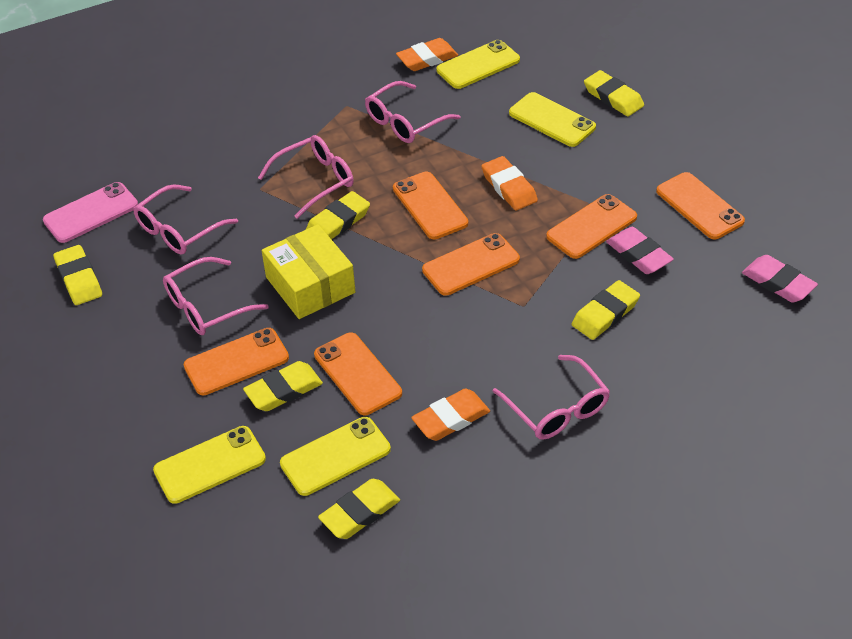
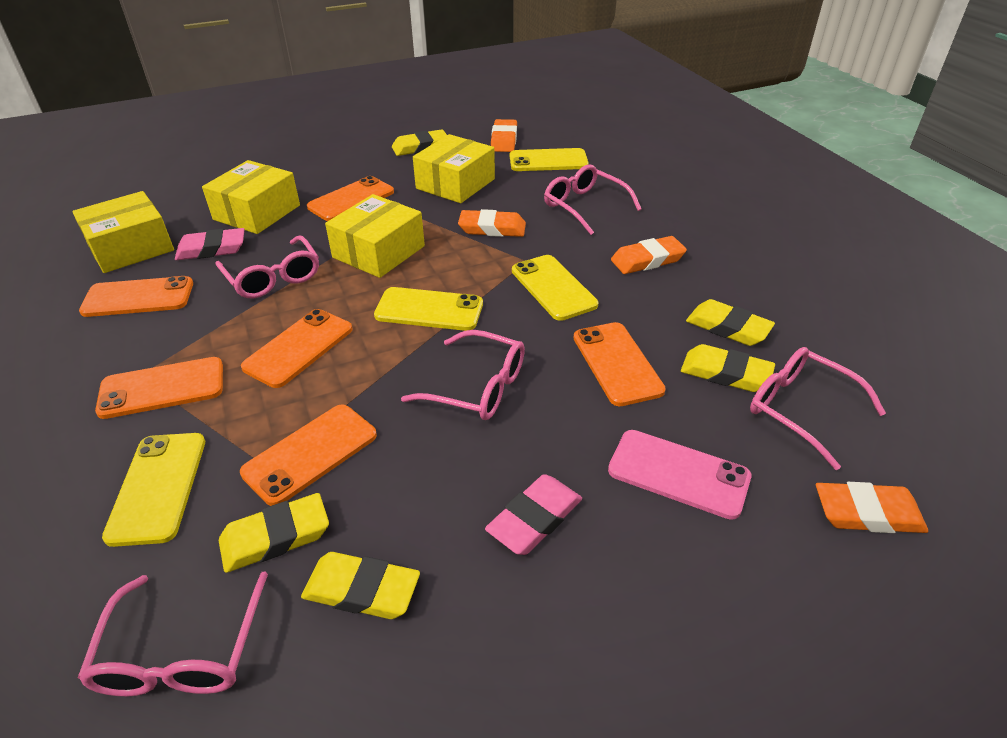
orange eraser: 3 -> 4
yellow box: 1 -> 4
yellow eraser: 6 -> 5

